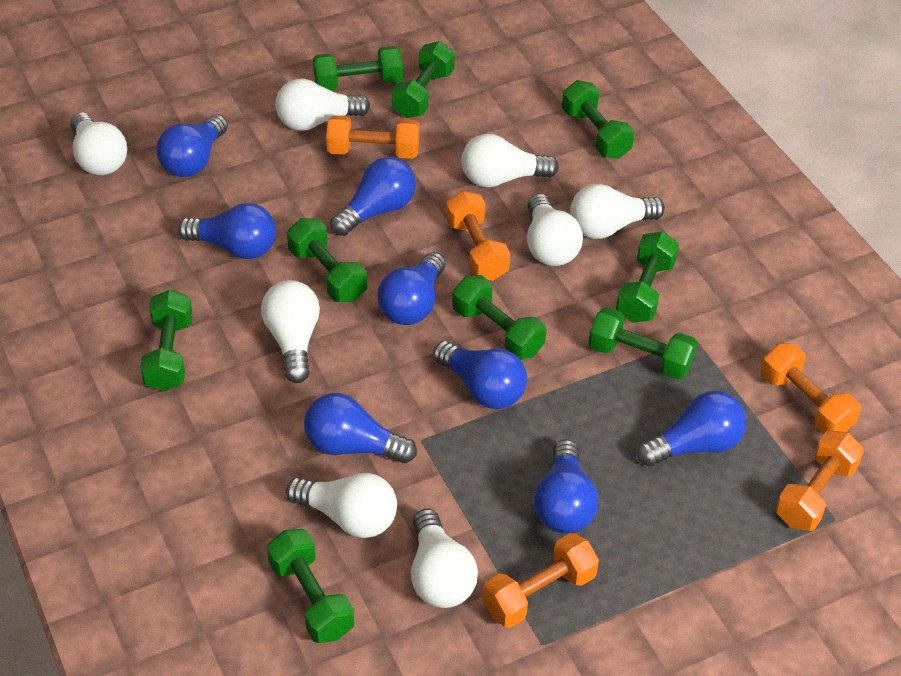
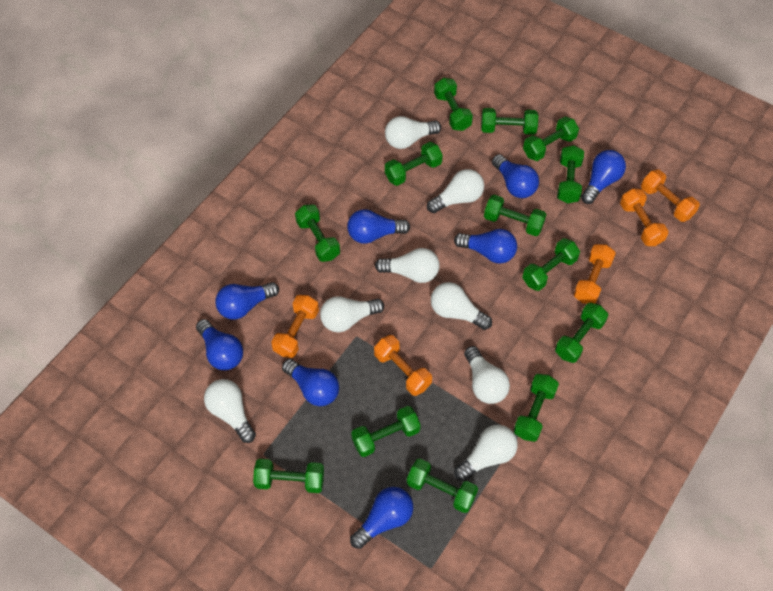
green dumbbell: 9 -> 13

